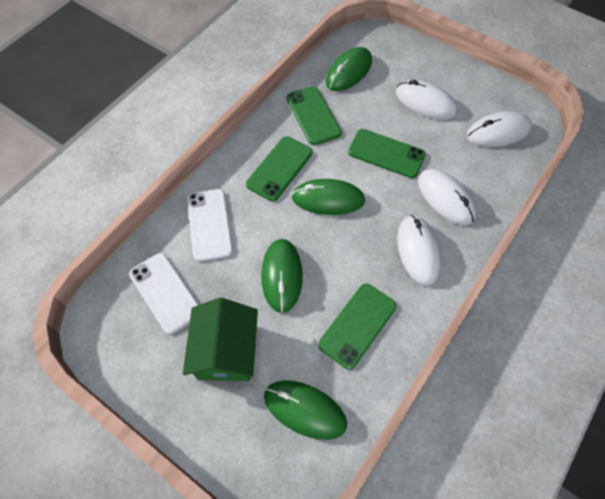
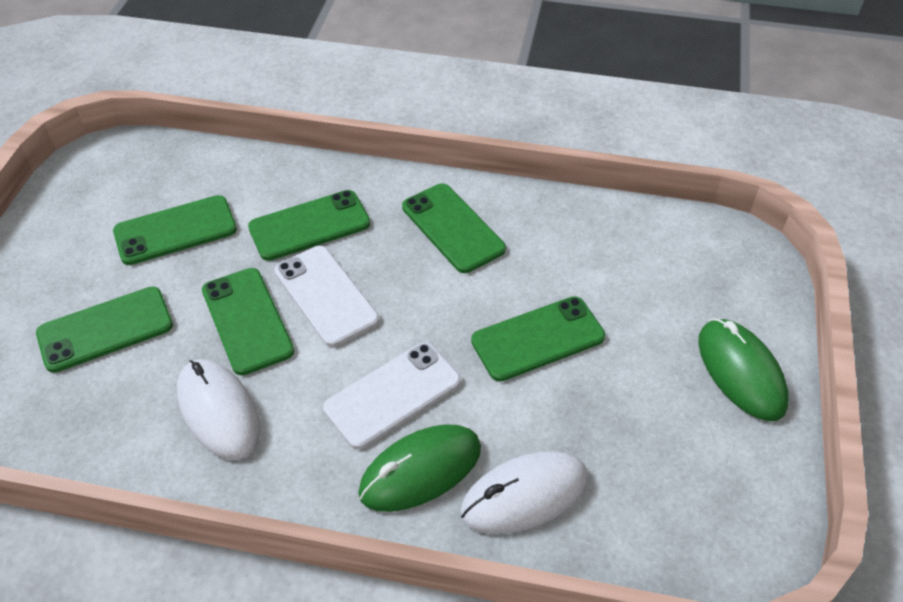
green house: 1 -> 0
green mouse: 4 -> 2
green phone: 4 -> 6
white mouse: 4 -> 2

